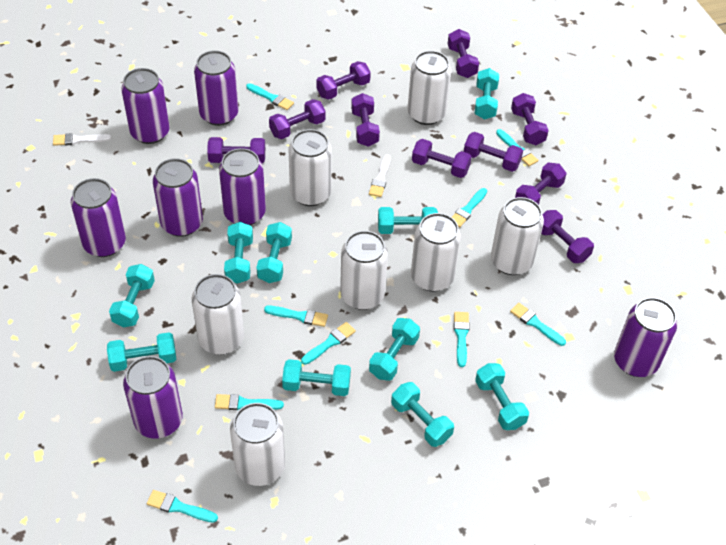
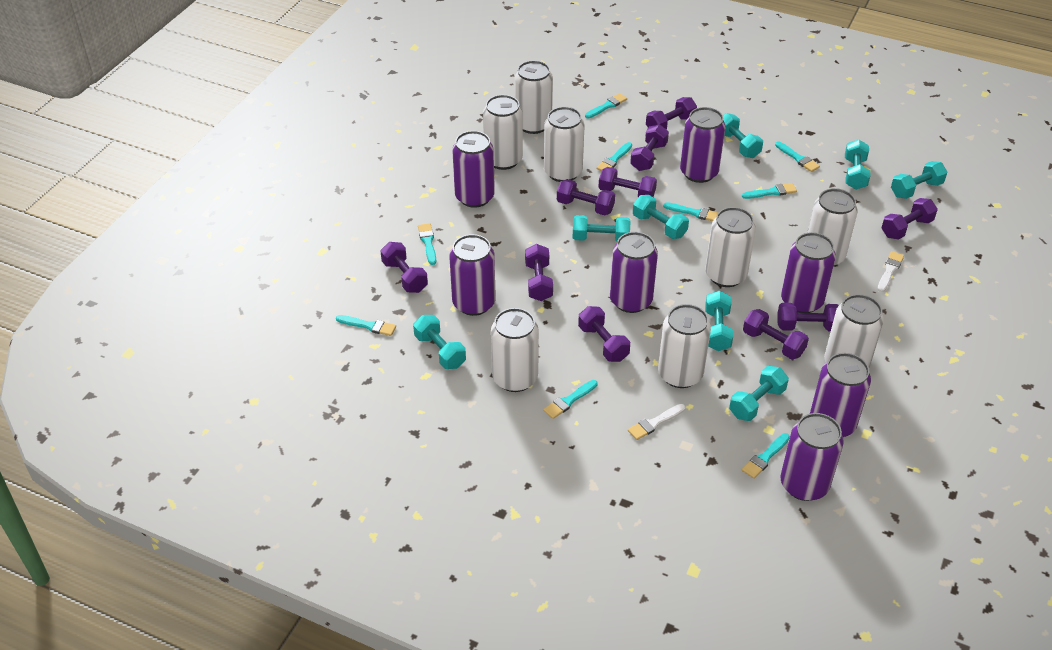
turquoise dumbbell: 10 -> 8
white can: 7 -> 8

